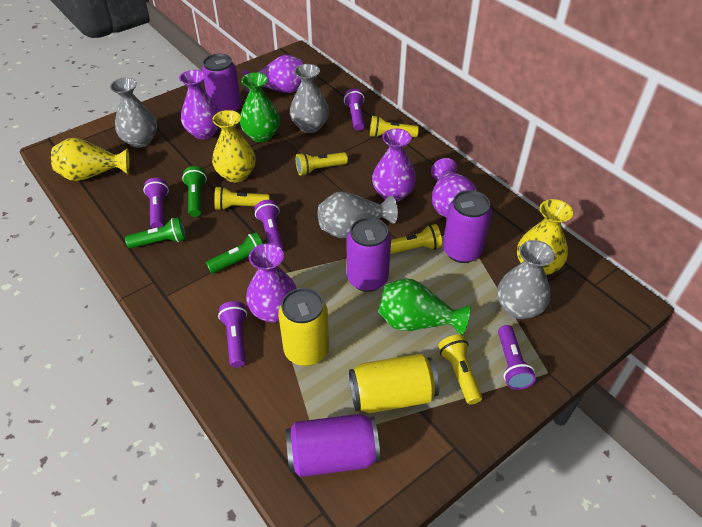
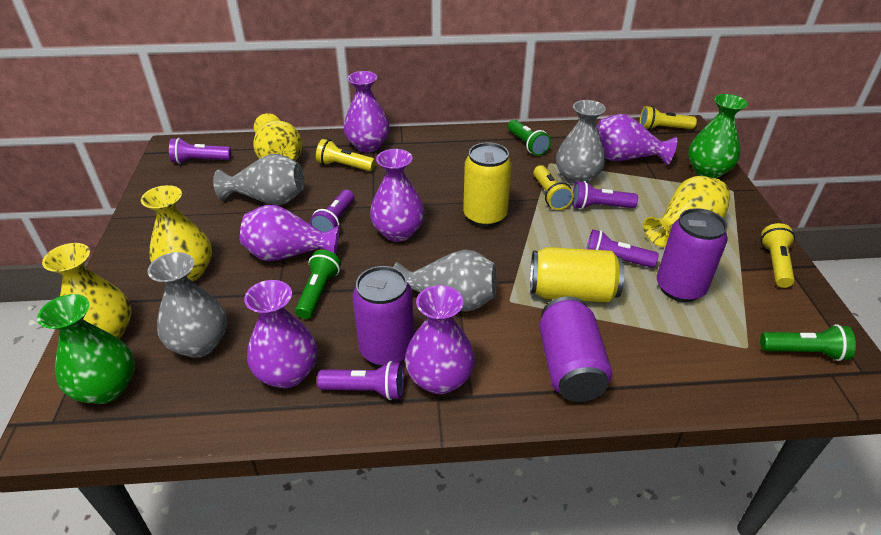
purple can: 4 -> 3
purple vase: 5 -> 6
yellow flashlight: 5 -> 4
yellow vase: 3 -> 4

